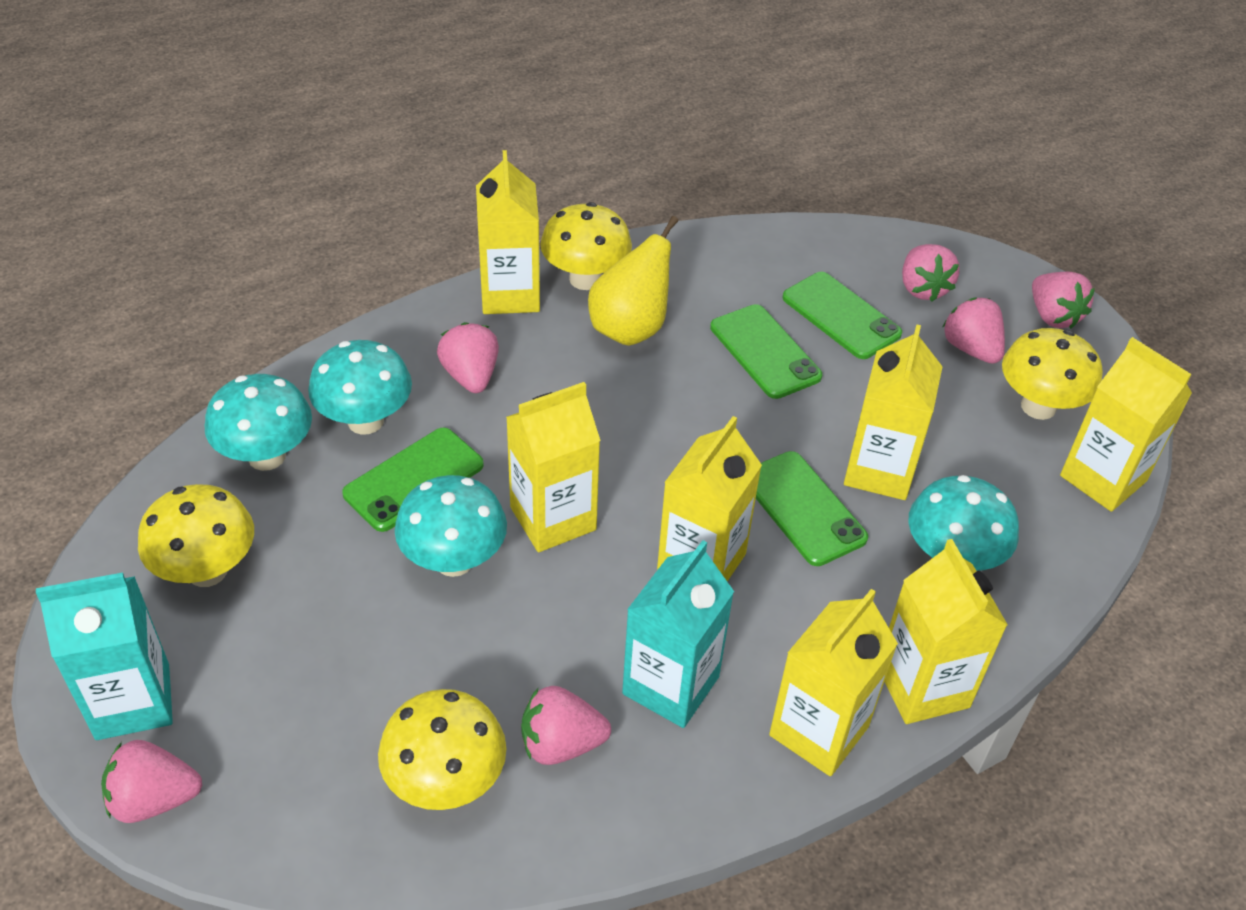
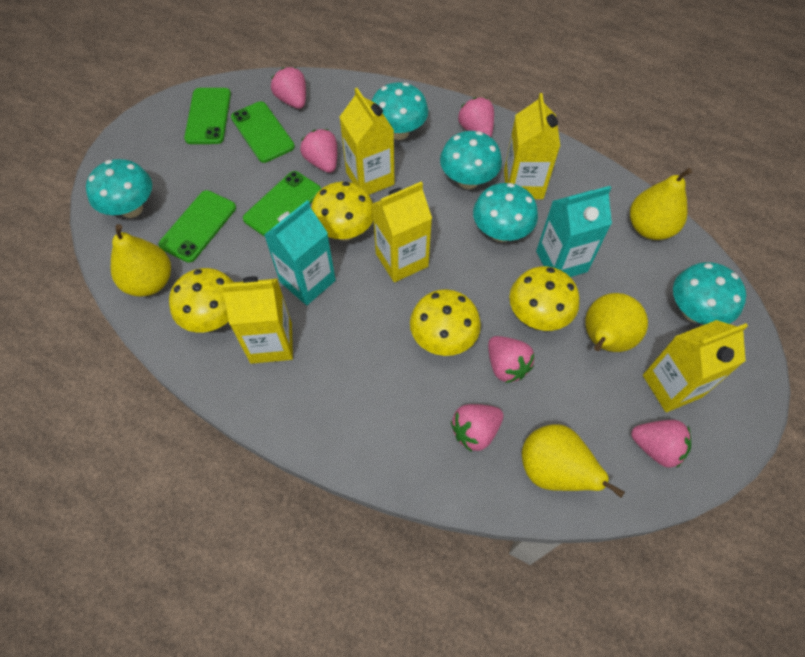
turquoise mushroom: 4 -> 5
yellow carton: 7 -> 5
yellow pear: 1 -> 4

